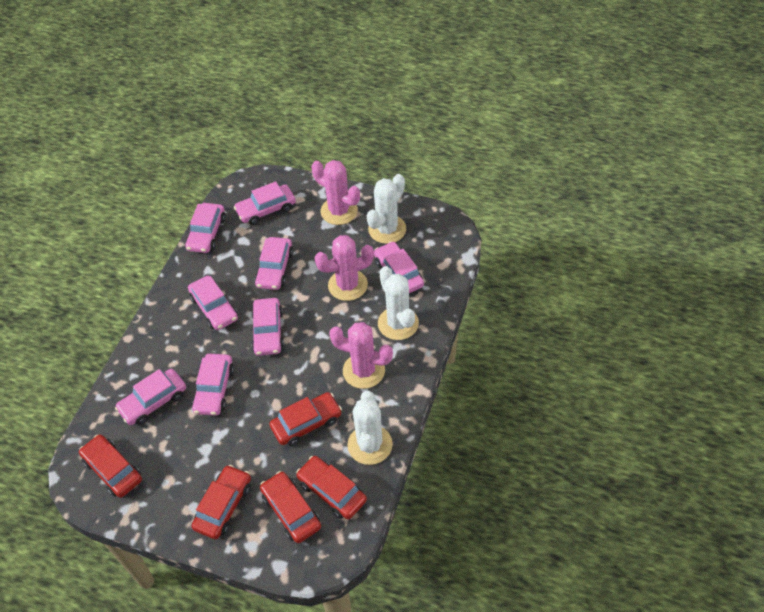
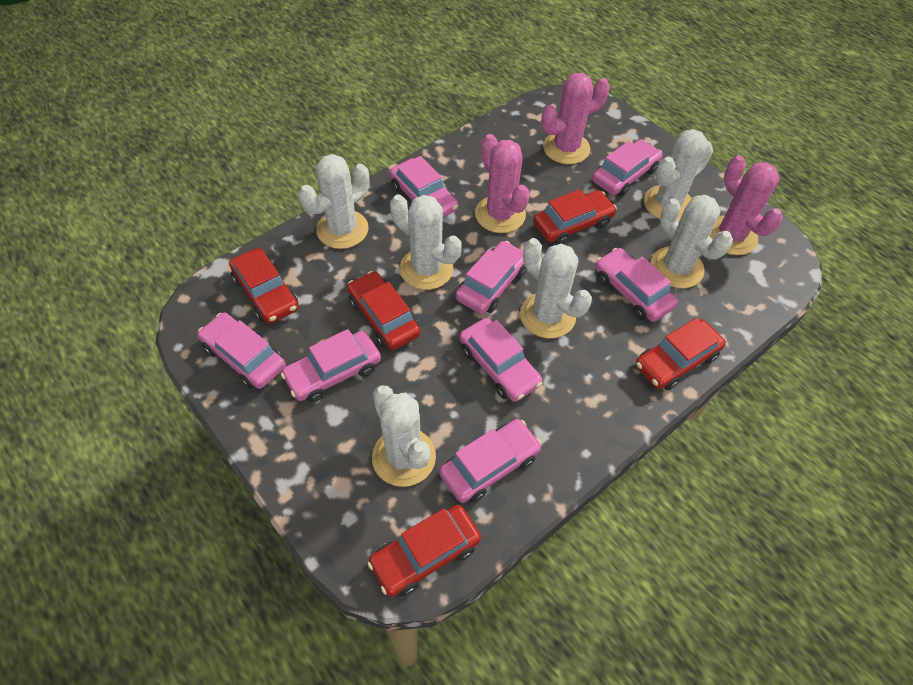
white cactus: 3 -> 6

